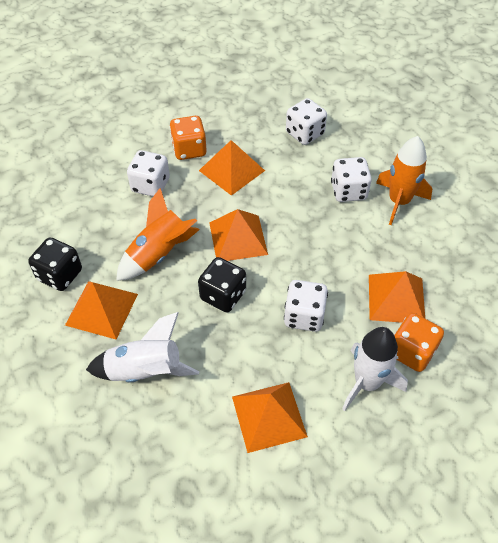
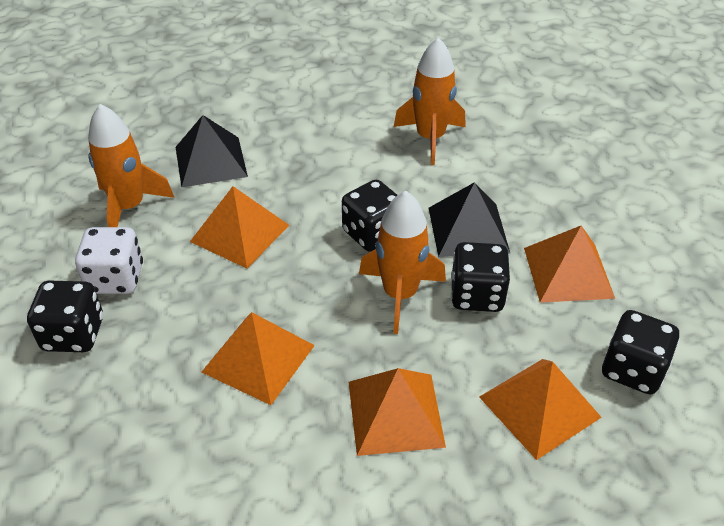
black dice: 2 -> 4
black pyramid: 0 -> 2
orange dice: 2 -> 0
orange rocket: 2 -> 3
white dice: 4 -> 1
white rocket: 2 -> 0

